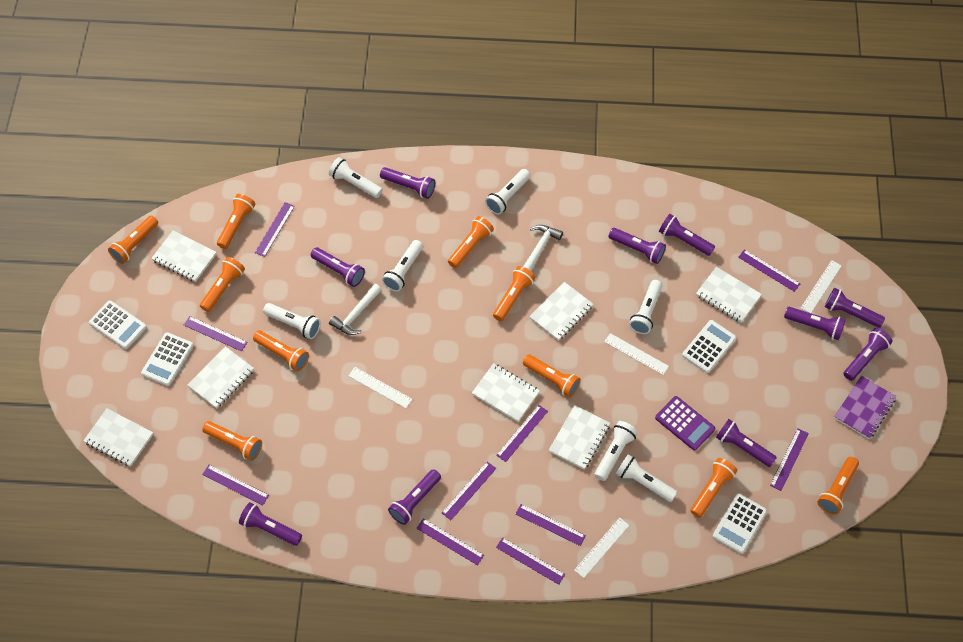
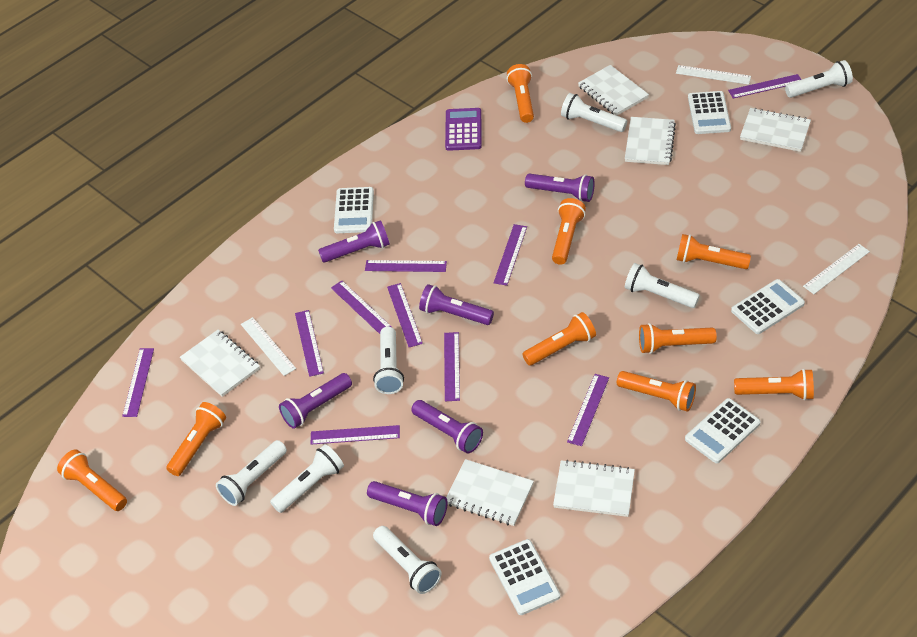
orange flashlight: 10 -> 9
purple flashlight: 10 -> 6
purple notebook: 1 -> 0
white calculator: 4 -> 5
white hammer: 2 -> 0
white notebook: 7 -> 6
white ruler: 4 -> 3

